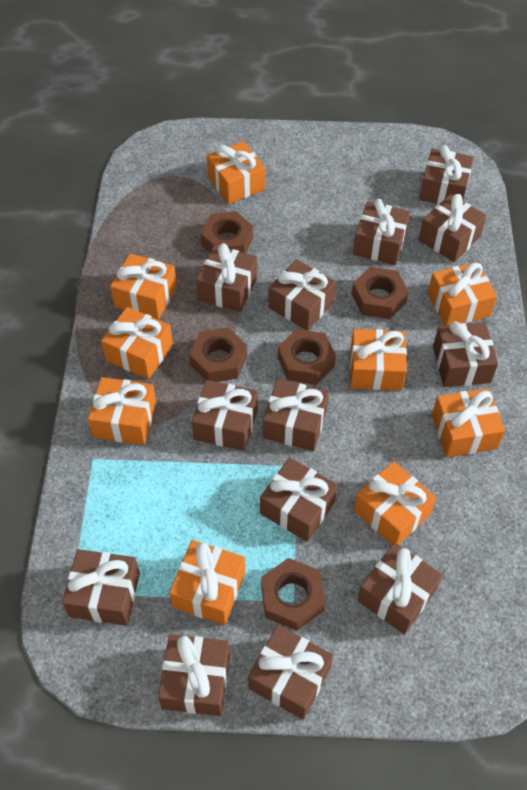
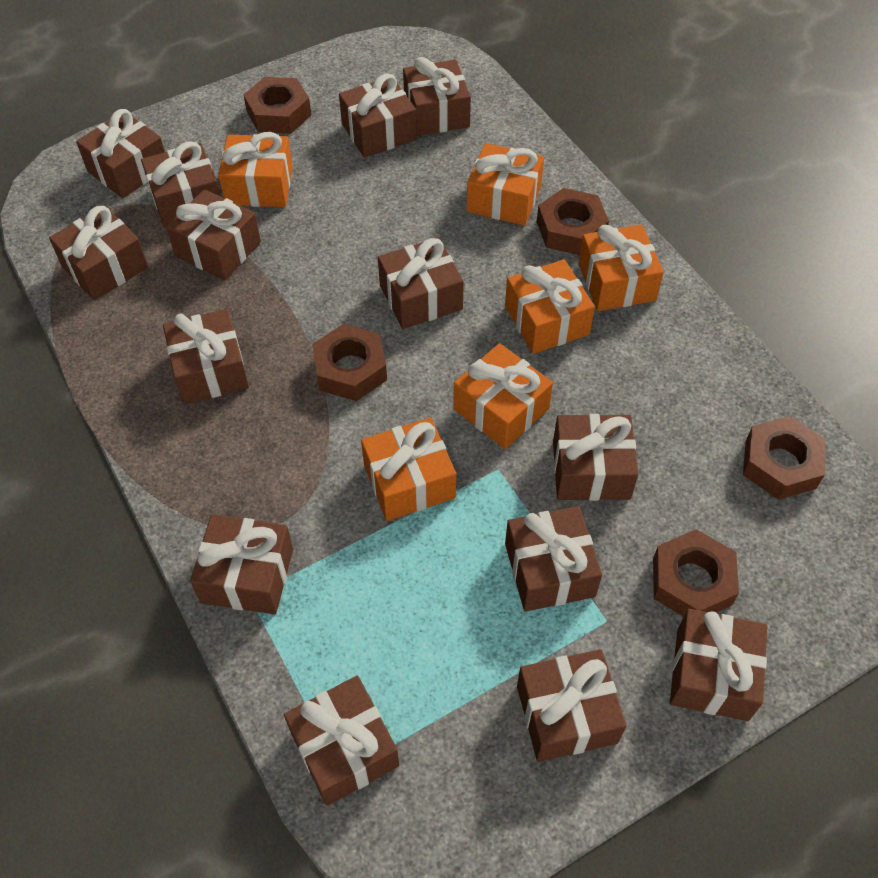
brown gift: 13 -> 14
orange gift: 9 -> 6

